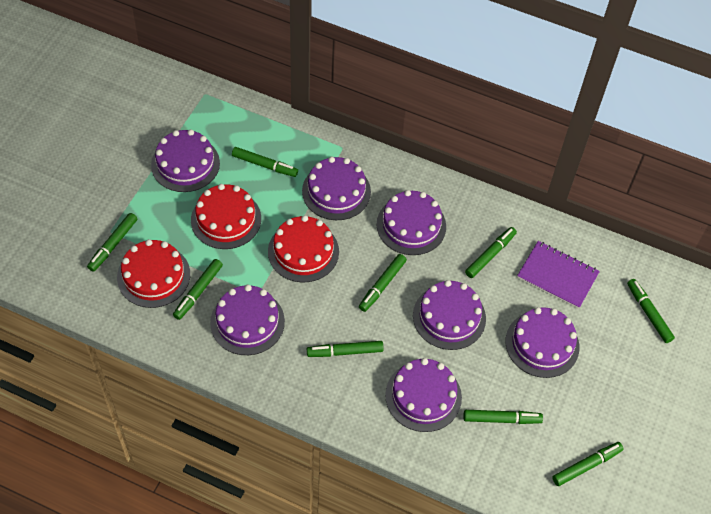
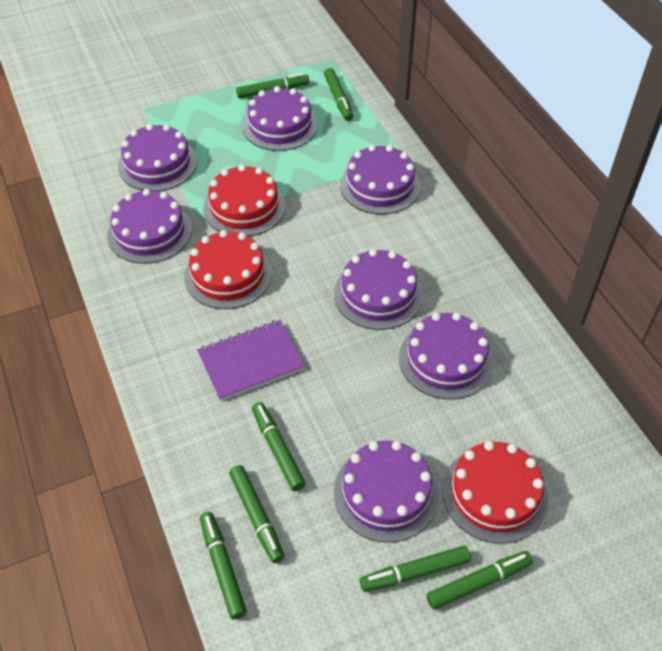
green marker: 9 -> 7

